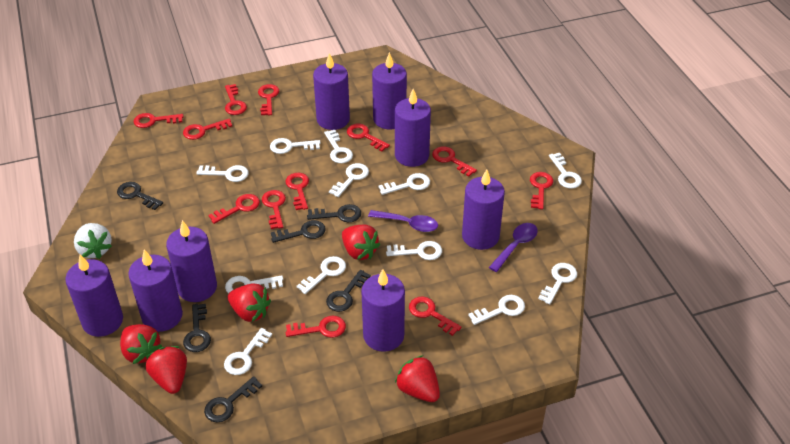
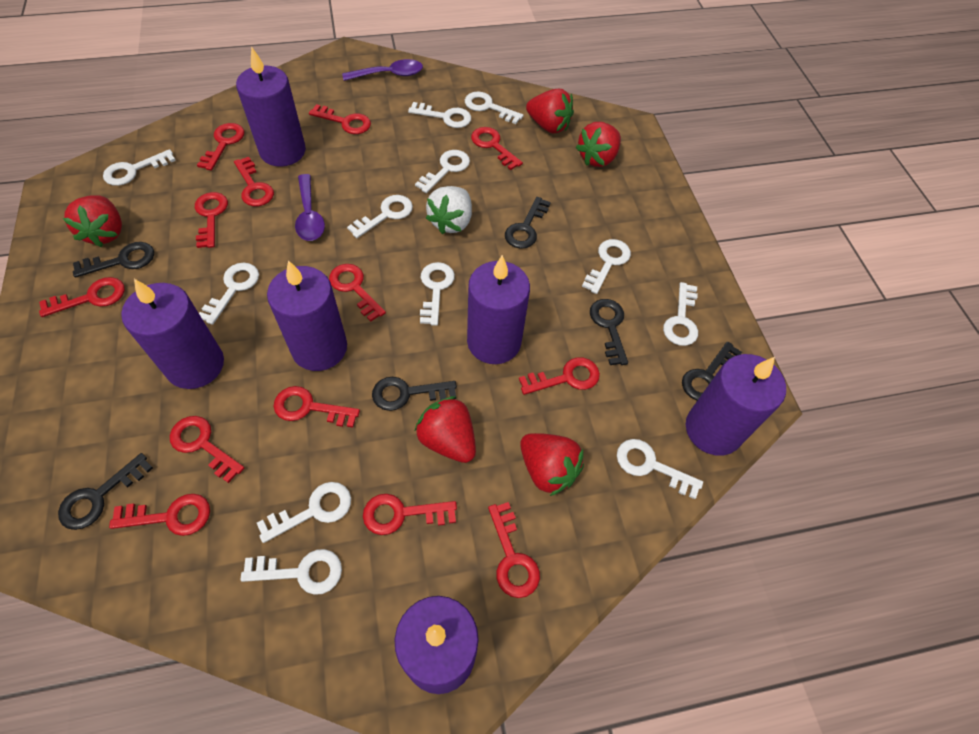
purple candle: 8 -> 6
red key: 12 -> 13

